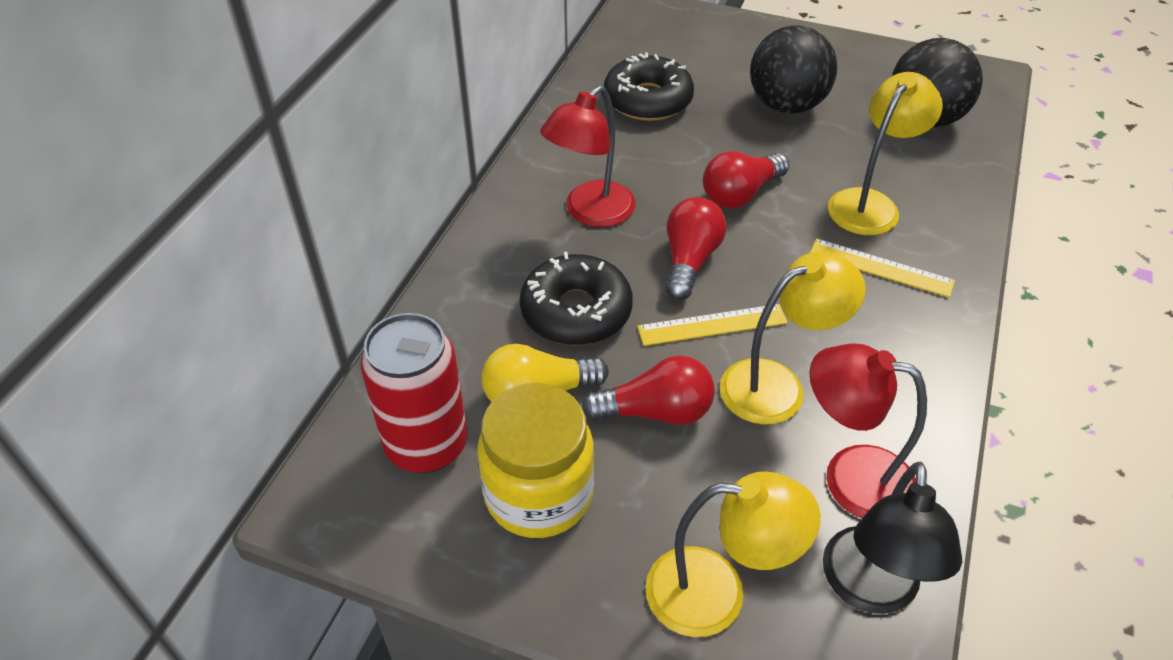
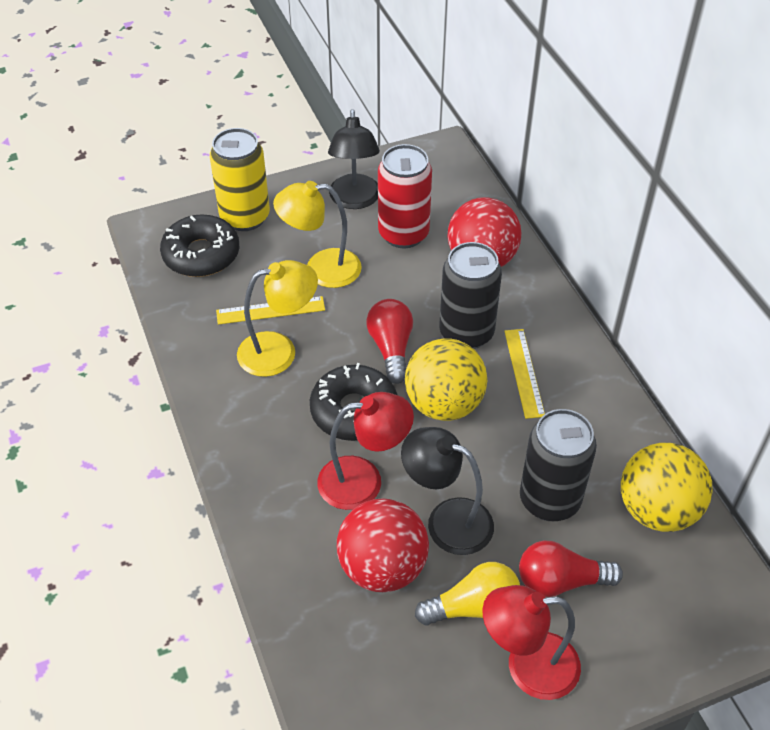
black ball: 2 -> 0
black can: 0 -> 2
black lamp: 1 -> 2
red ball: 0 -> 2
red light bulb: 3 -> 2
yellow ball: 0 -> 2
yellow can: 0 -> 1
yellow jar: 1 -> 0
yellow lamp: 3 -> 2

